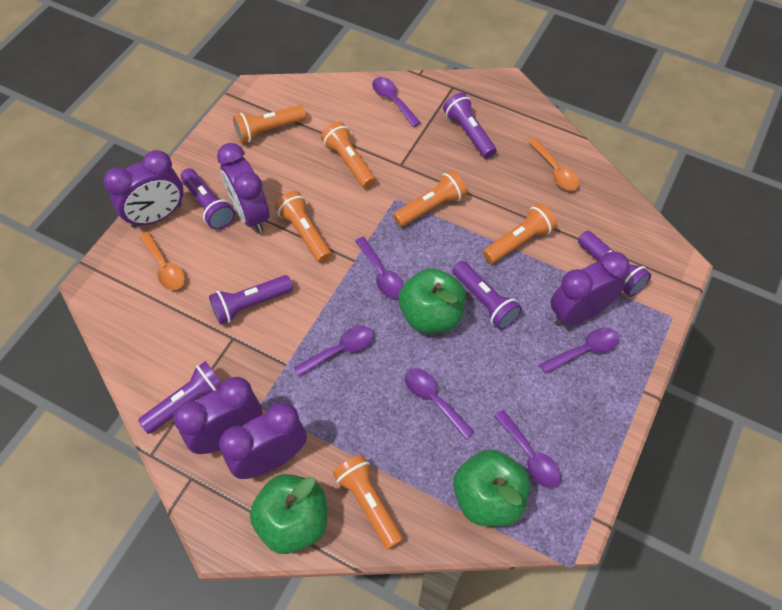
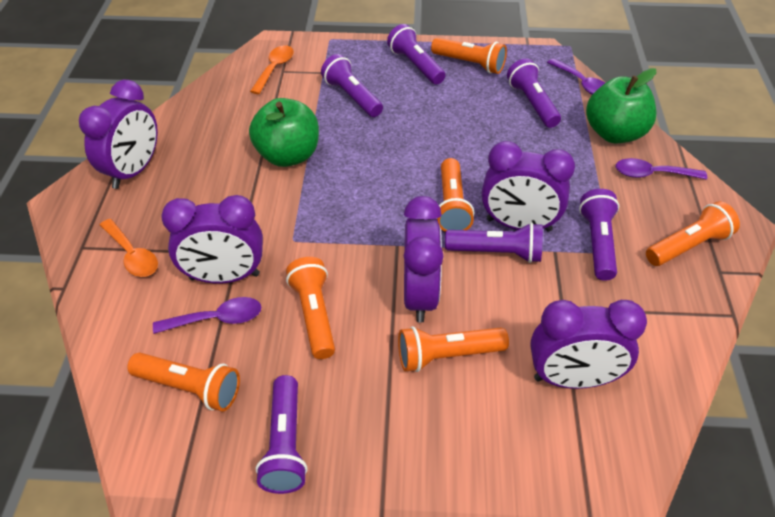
green apple: 3 -> 2
purple spoon: 6 -> 3

